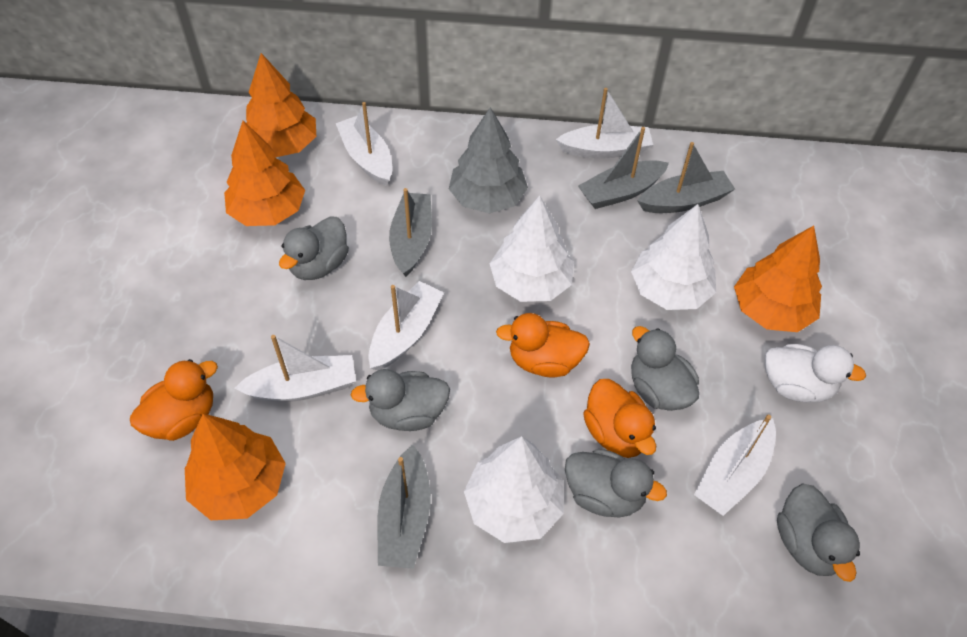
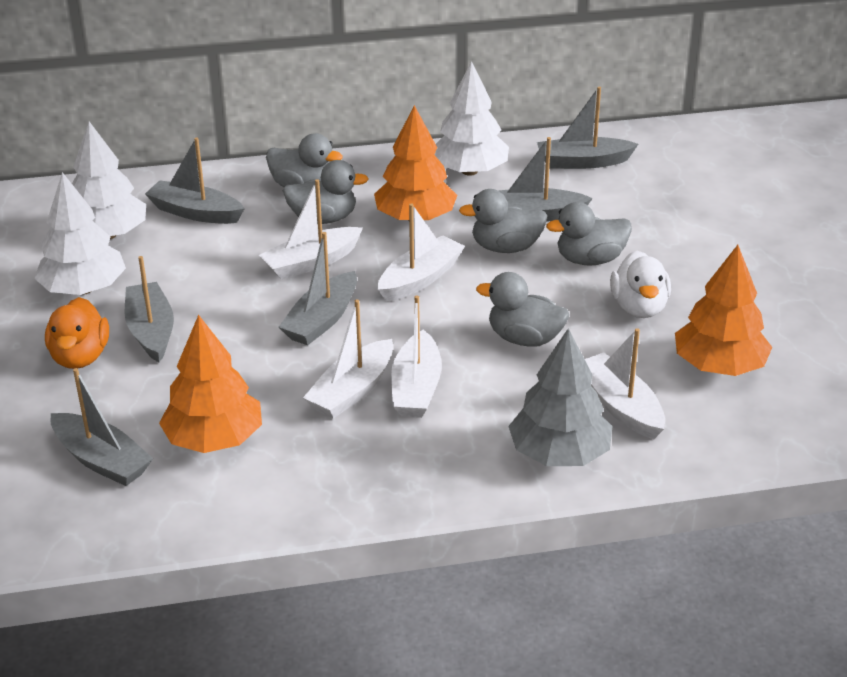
grey boat: 4 -> 6
orange duck: 3 -> 1
orange tree: 4 -> 3

